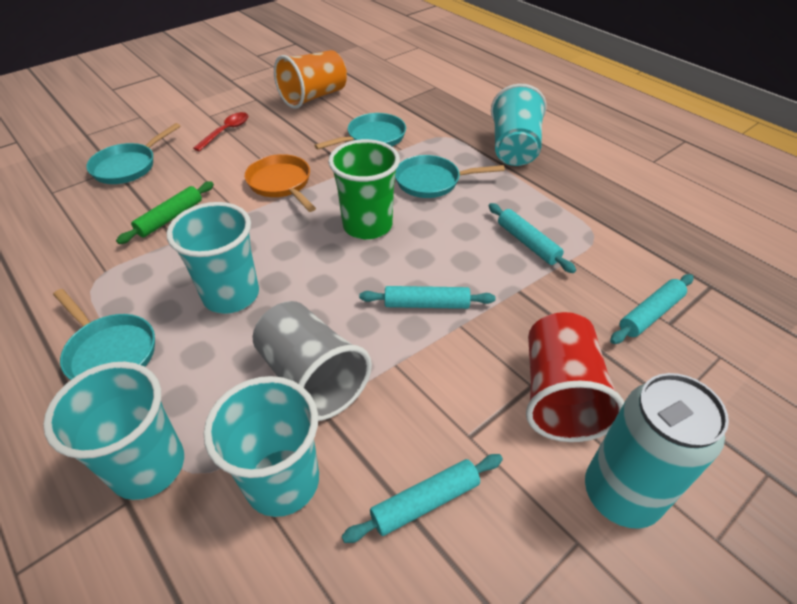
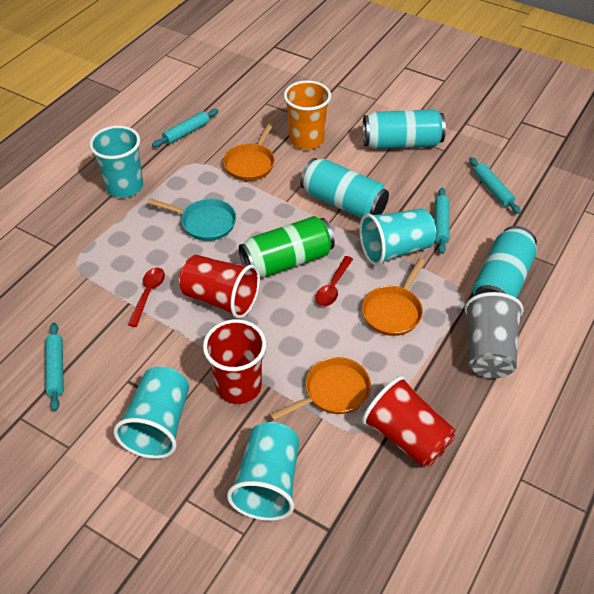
green can: 0 -> 1
green cup: 1 -> 0
green rolling pin: 1 -> 0
orange pan: 1 -> 3
red cup: 1 -> 3
red spoon: 1 -> 2
turquoise can: 1 -> 3
turquoise pan: 4 -> 1

